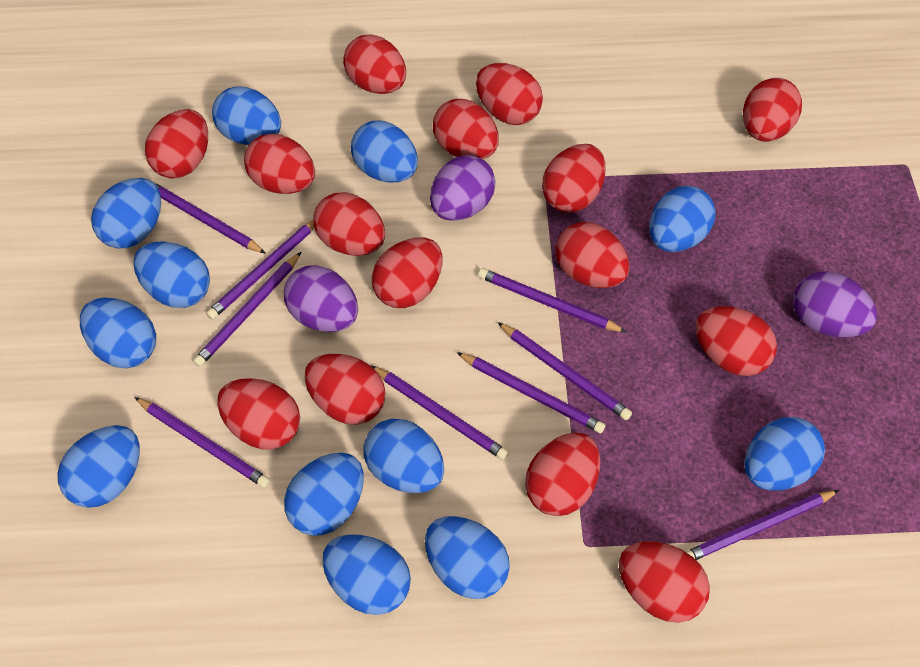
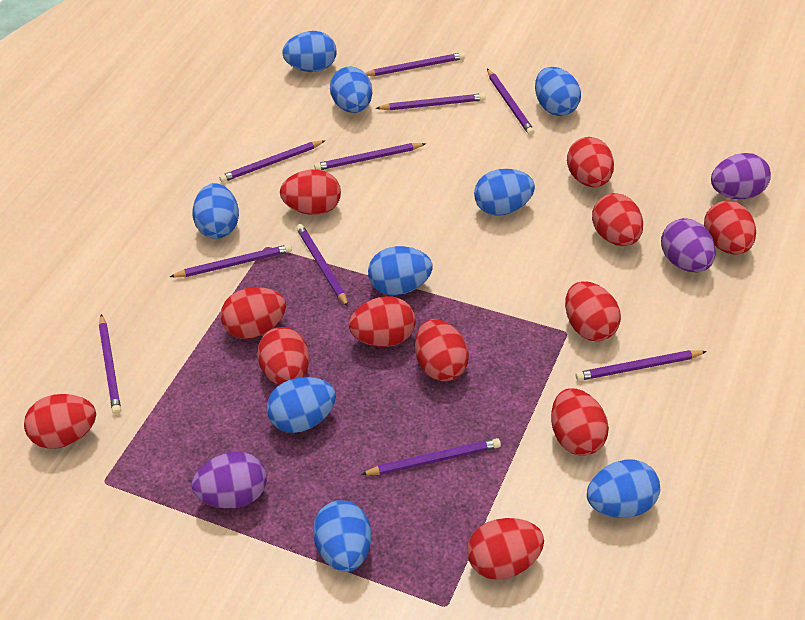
blue egg: 12 -> 9
purple pencil: 9 -> 10
red egg: 15 -> 12

